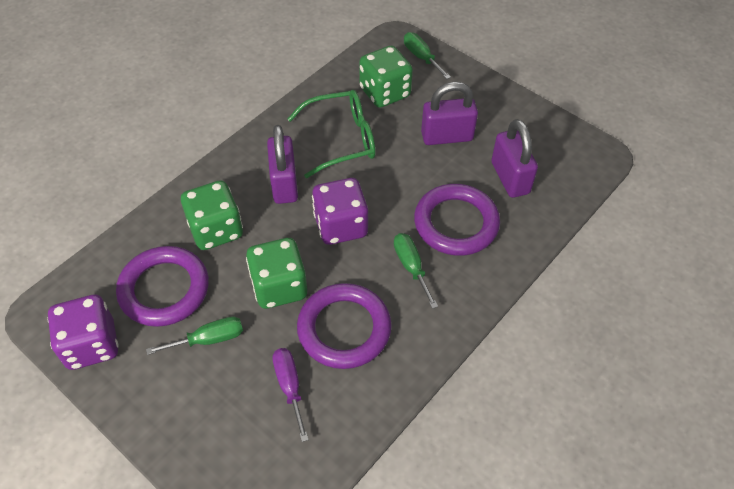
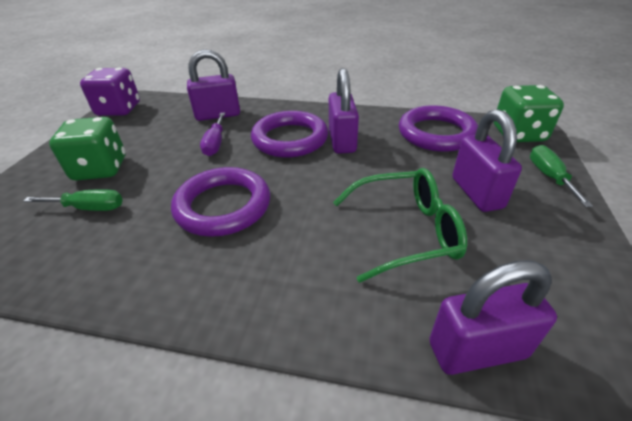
green dice: 3 -> 2
green screwdriver: 3 -> 2
purple dice: 2 -> 1
purple padlock: 3 -> 4

